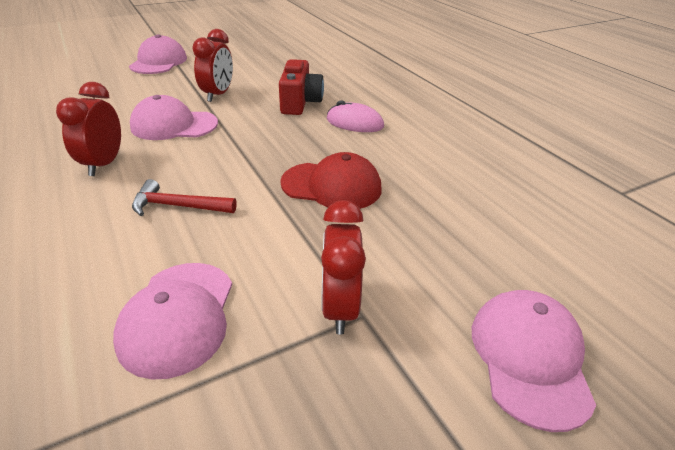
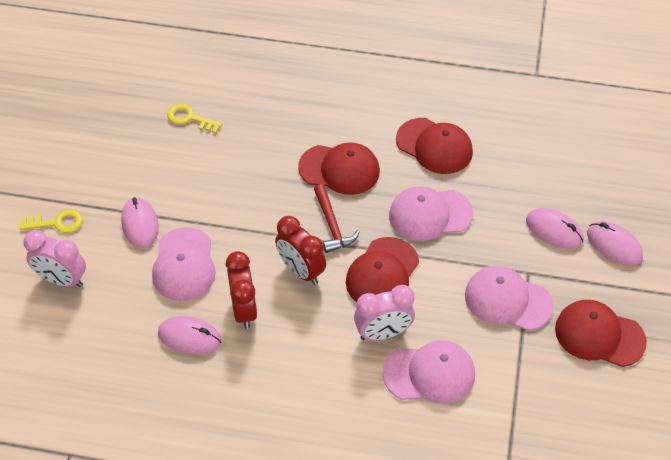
pink clock: 0 -> 2
pink mouse: 1 -> 4
red camera: 1 -> 0
red cap: 1 -> 4
red clock: 3 -> 2
yellow key: 0 -> 2

